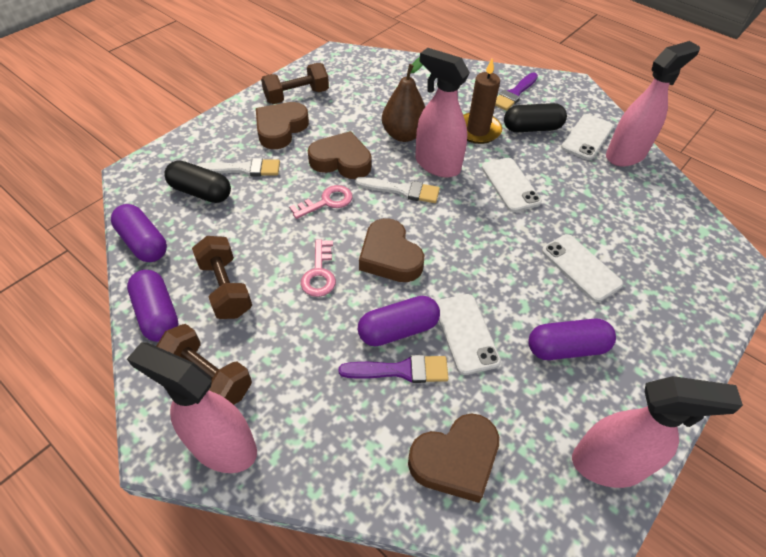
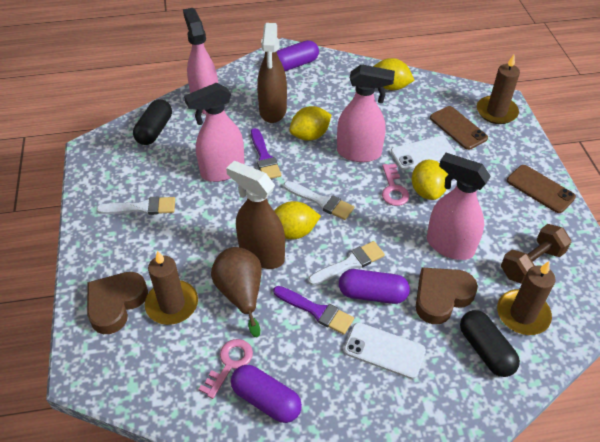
brown candle: 1 -> 3
brown dumbbell: 3 -> 1
brown heart: 4 -> 2
brown phone: 0 -> 2
brown spray bottle: 0 -> 2
purple capsule: 4 -> 3
white brush: 2 -> 3
white phone: 4 -> 2
yellow lemon: 0 -> 4

